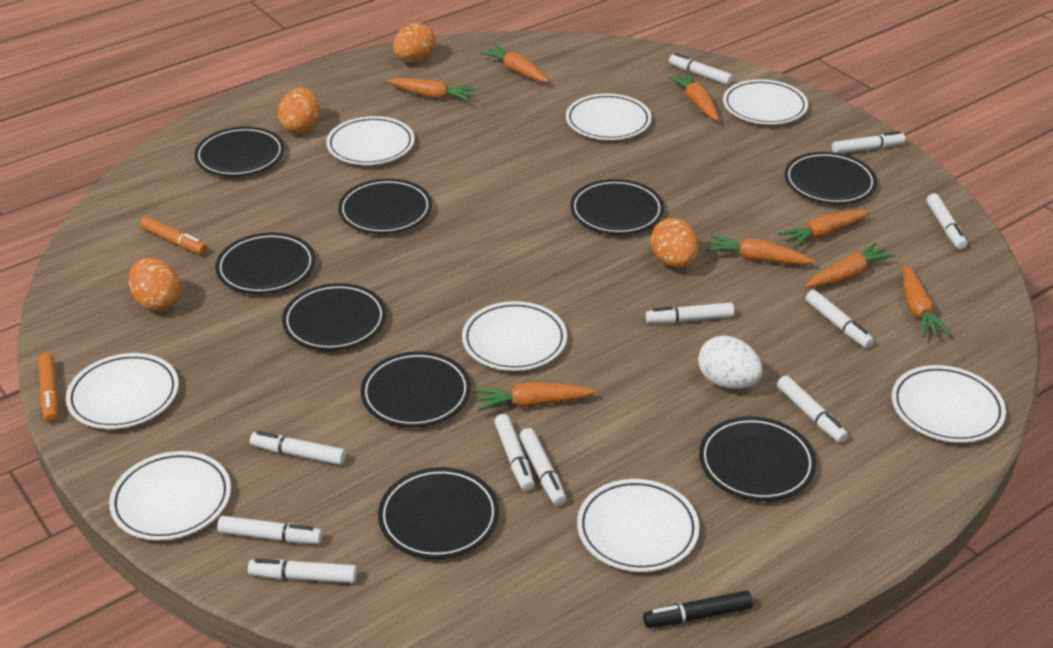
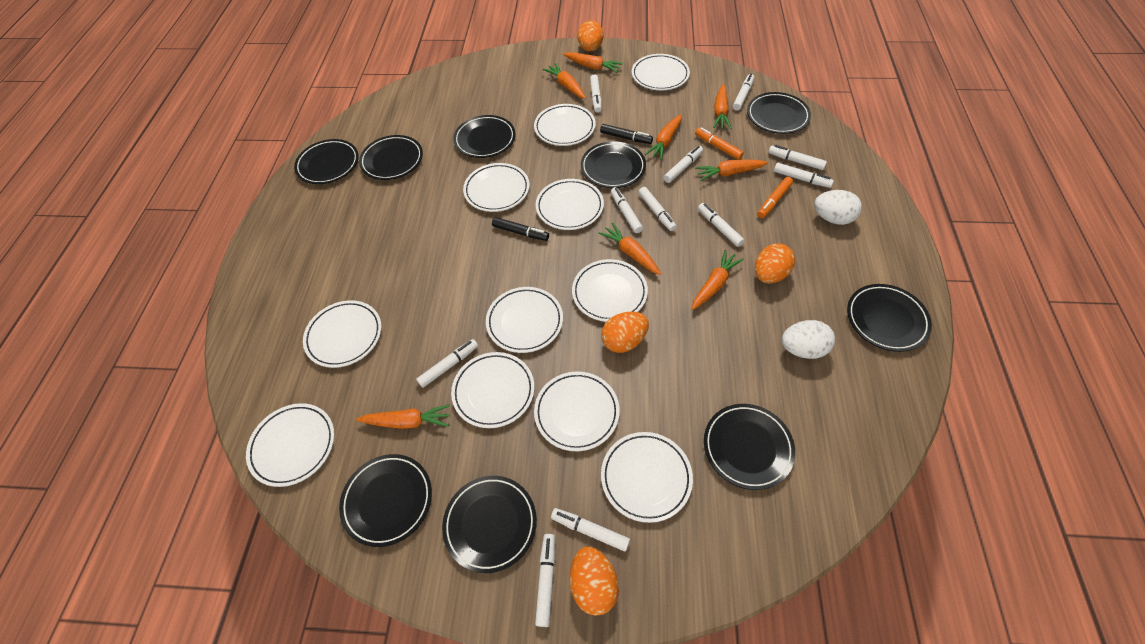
black marker: 1 -> 2
white egg: 1 -> 2
white plate: 8 -> 11

